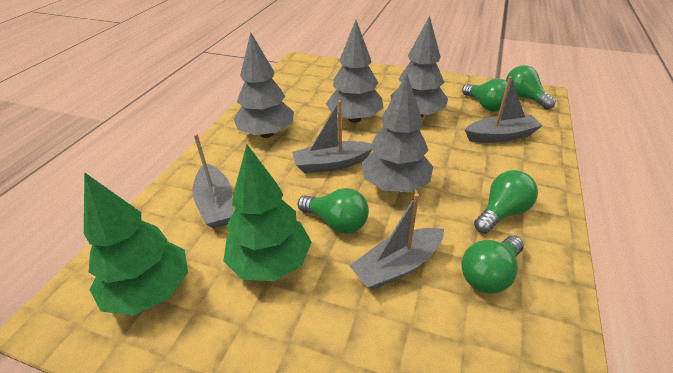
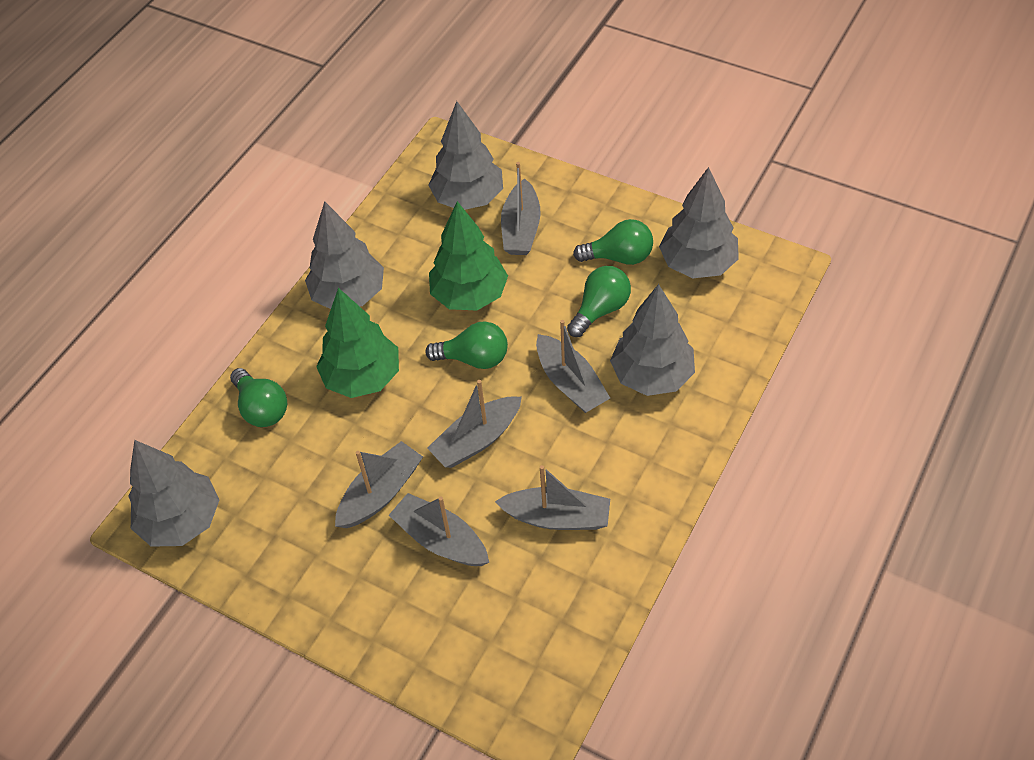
green light bulb: 5 -> 4
grey boat: 4 -> 6
grey tree: 4 -> 5

